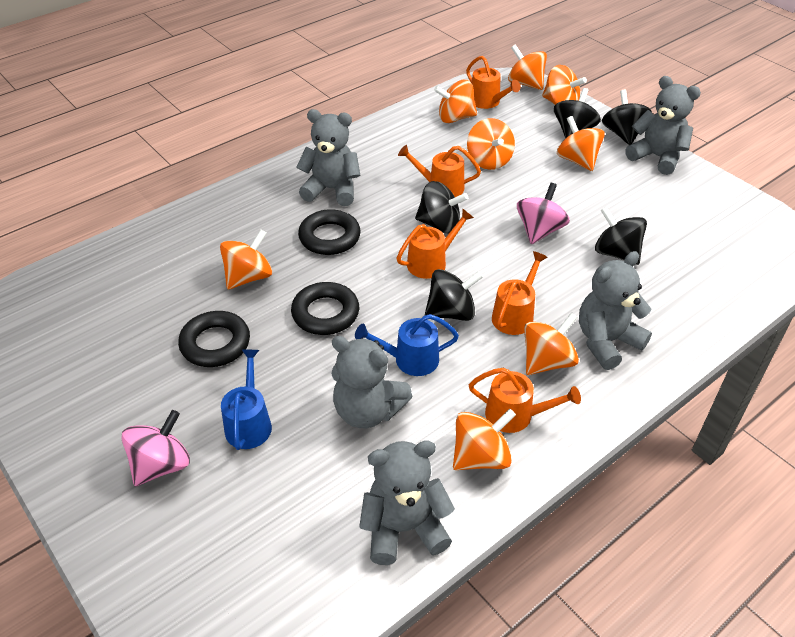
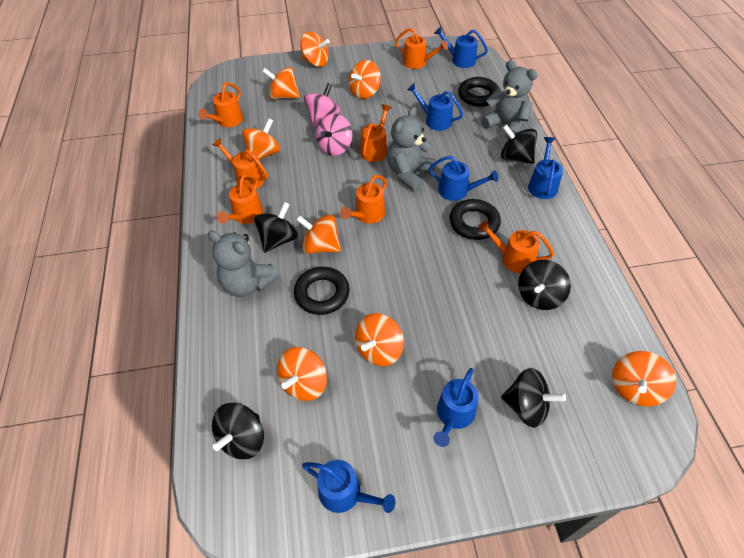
blue watering can: 2 -> 6
grey teddy bear: 5 -> 3
orange watering can: 5 -> 7

